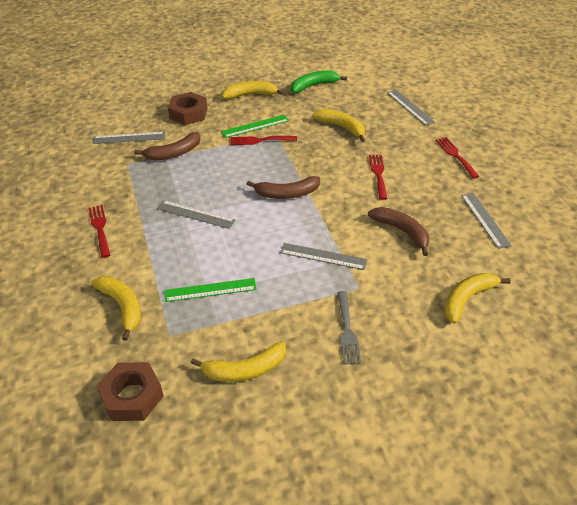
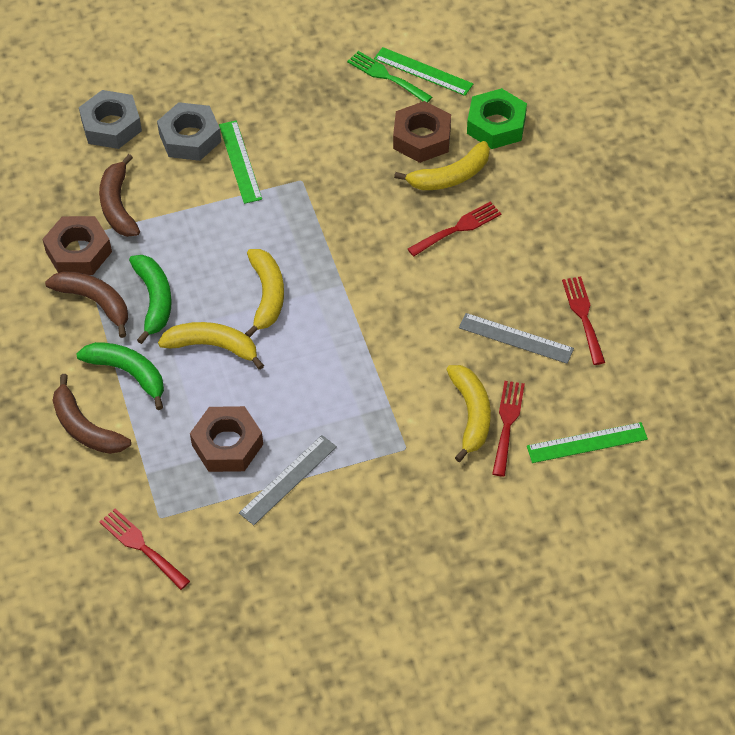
brown nut: 2 -> 3
green banana: 1 -> 2
green fork: 0 -> 1
green nut: 0 -> 1
green ruler: 2 -> 3
grey fork: 1 -> 0
grey nut: 0 -> 2
grey ruler: 5 -> 2
yellow banana: 5 -> 4

